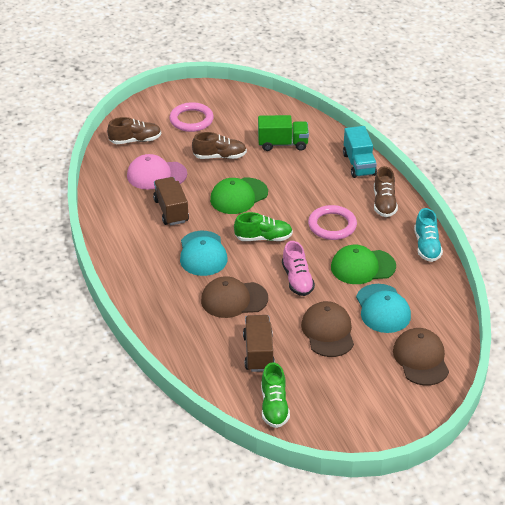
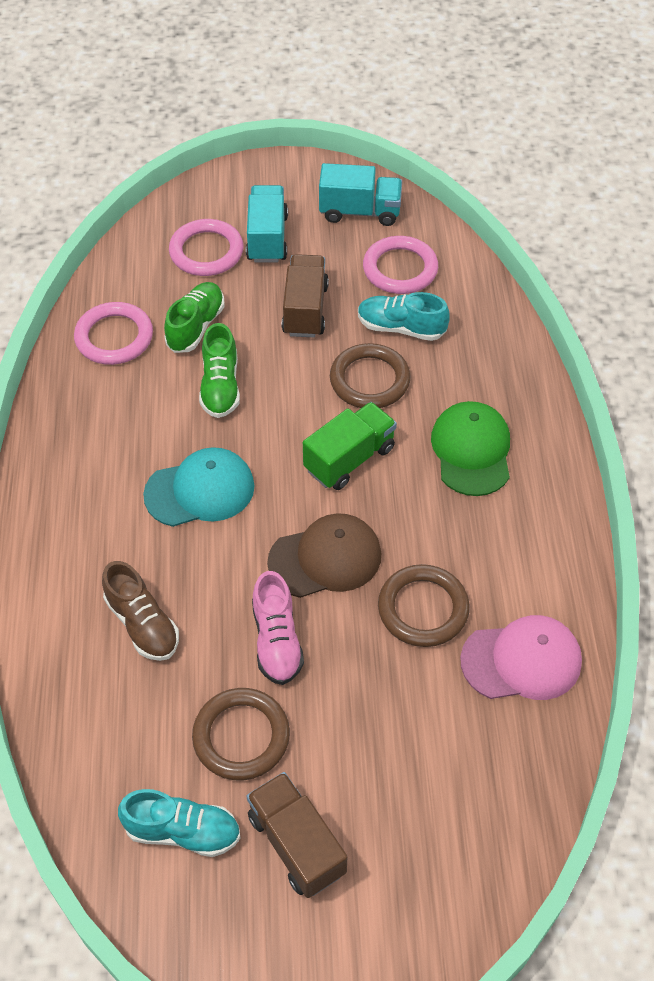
brown cap: 3 -> 1
brown ring: 0 -> 3
brown shoe: 3 -> 1
green cap: 2 -> 1
pink ring: 2 -> 3
turquoise cap: 2 -> 1
turquoise shoe: 1 -> 2
turquoise truck: 1 -> 2

